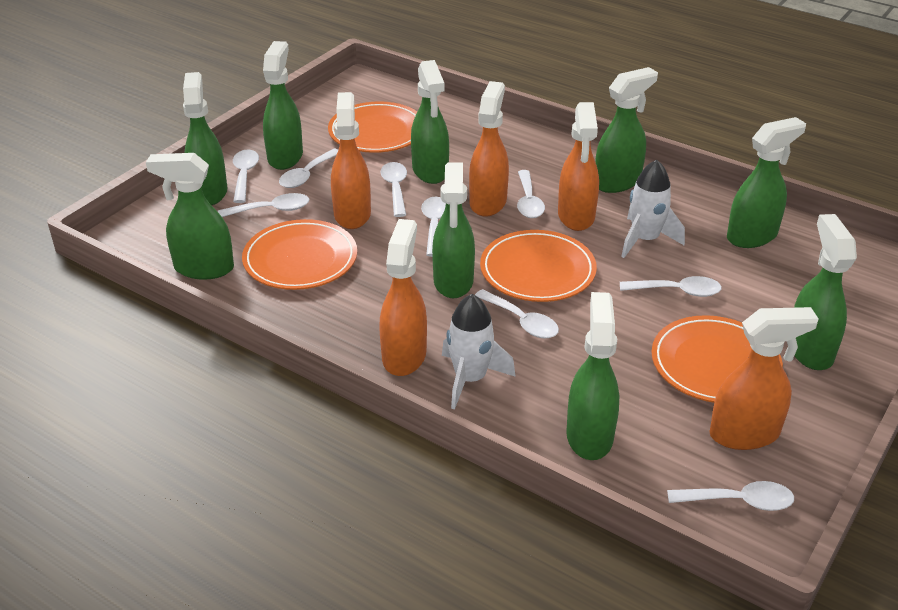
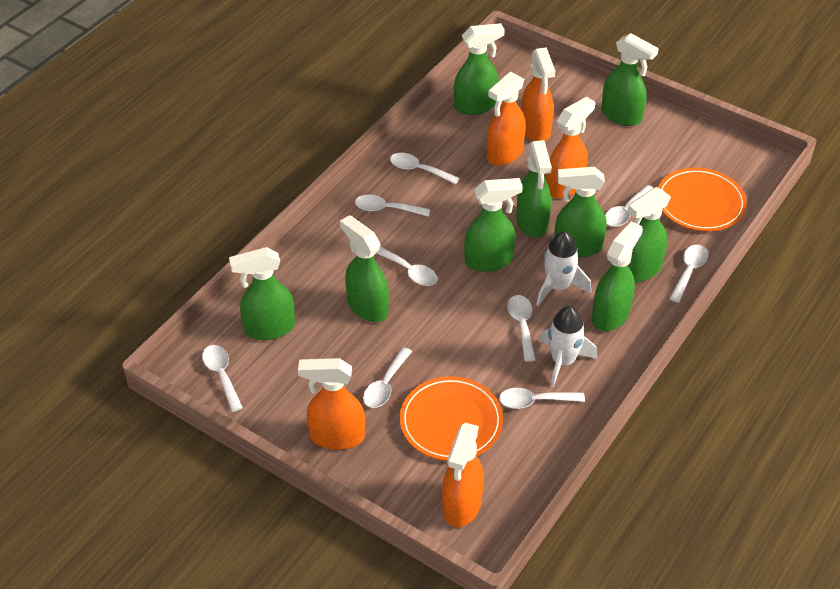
orange plate: 4 -> 2

